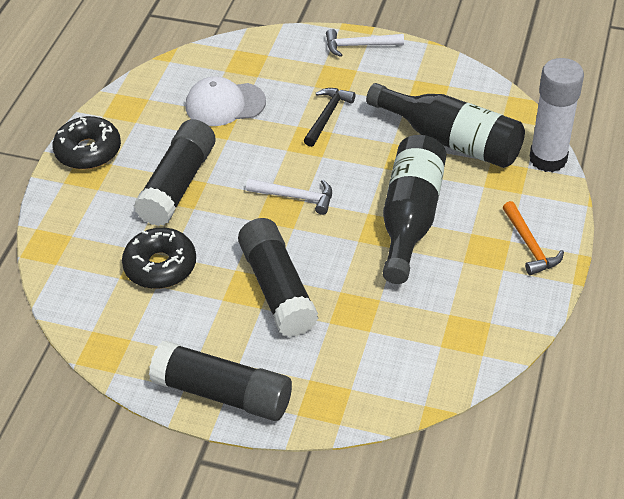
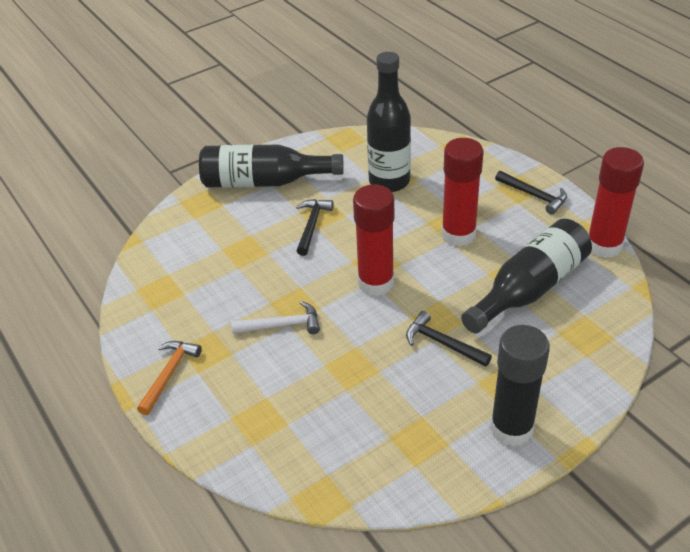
black bottle: 2 -> 3
black donut: 2 -> 0
black glue stick: 3 -> 1
black hammer: 1 -> 3
red glue stick: 0 -> 3
white cap: 1 -> 0
white glue stick: 1 -> 0
white hammer: 2 -> 1

